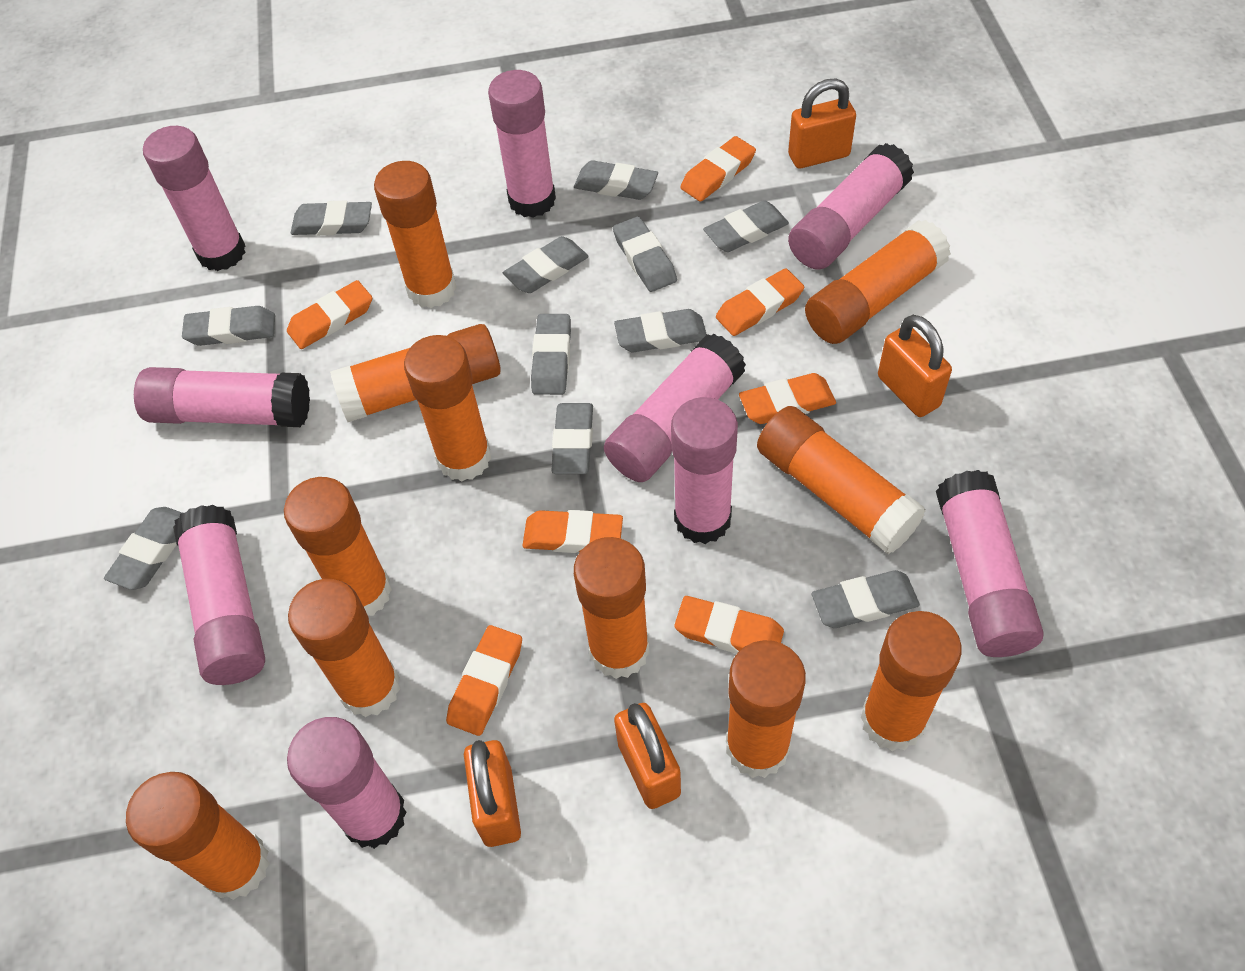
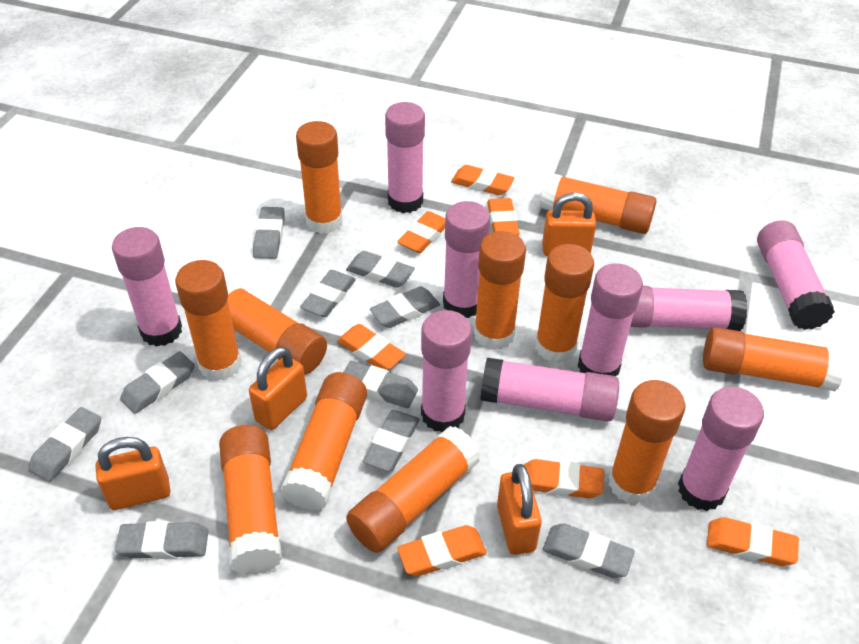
grey eraser: 11 -> 10

